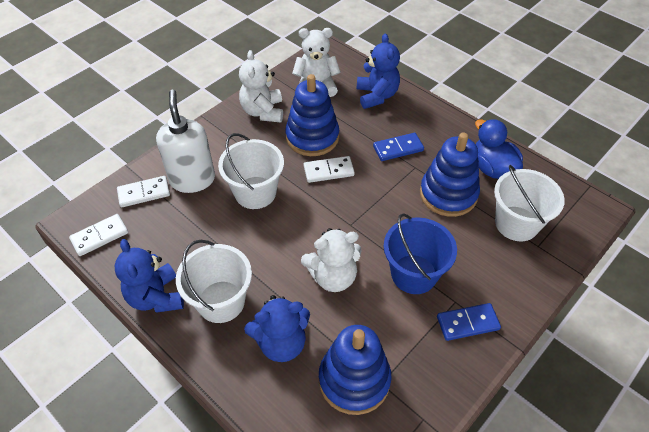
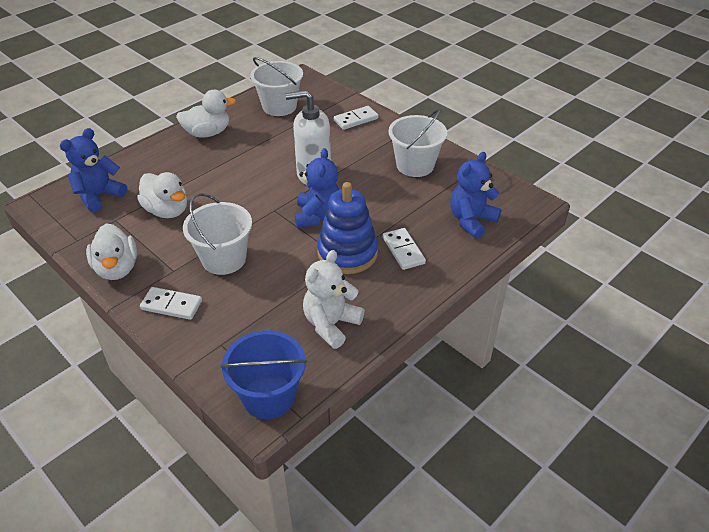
blue domino: 2 -> 0
blue duck: 1 -> 0
blue stacking toy: 3 -> 1
white duck: 0 -> 3
white teddy bear: 3 -> 1

